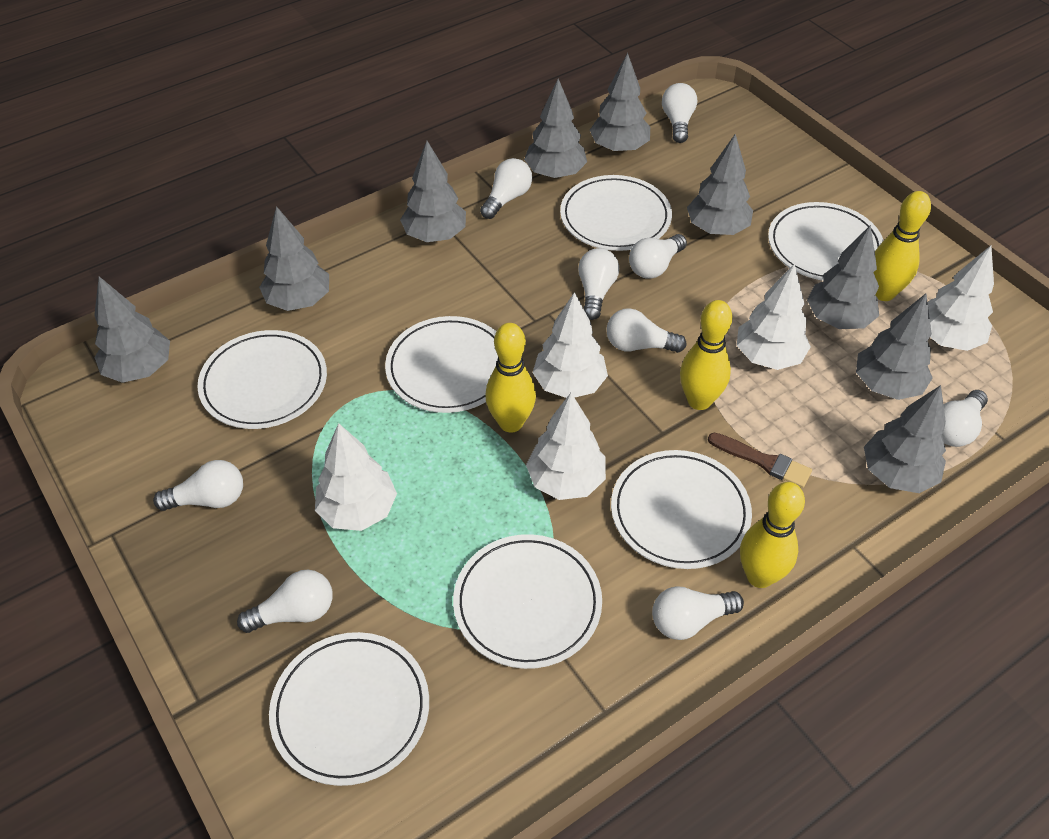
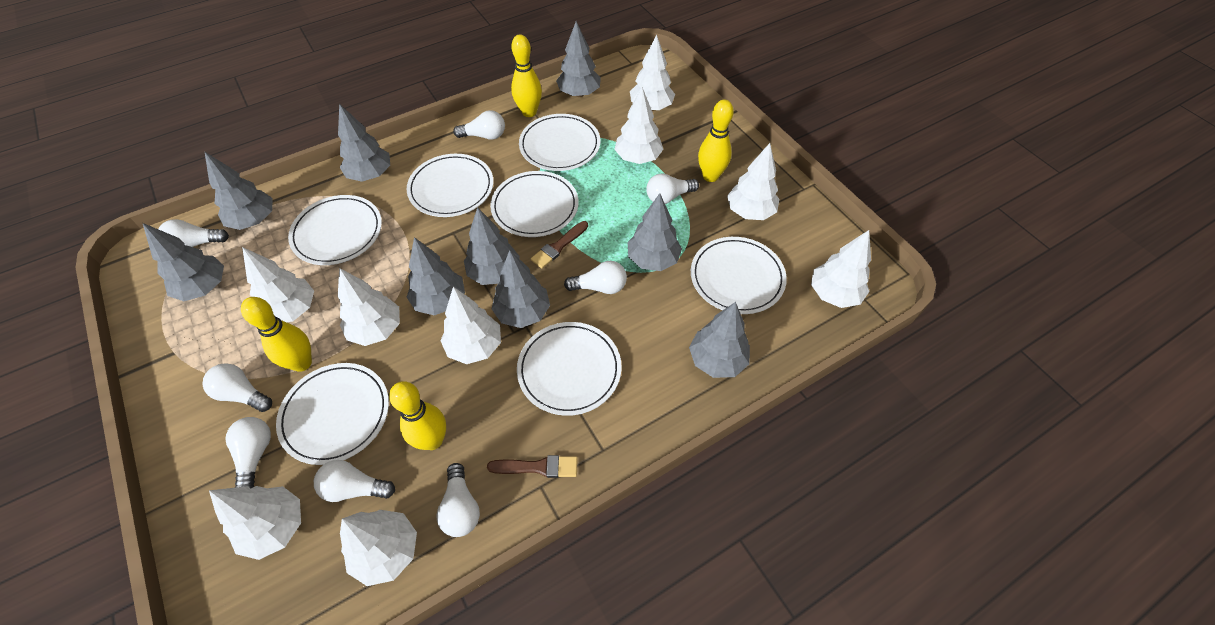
brown brush: 1 -> 2
white light bulb: 9 -> 8
white tree: 5 -> 9

